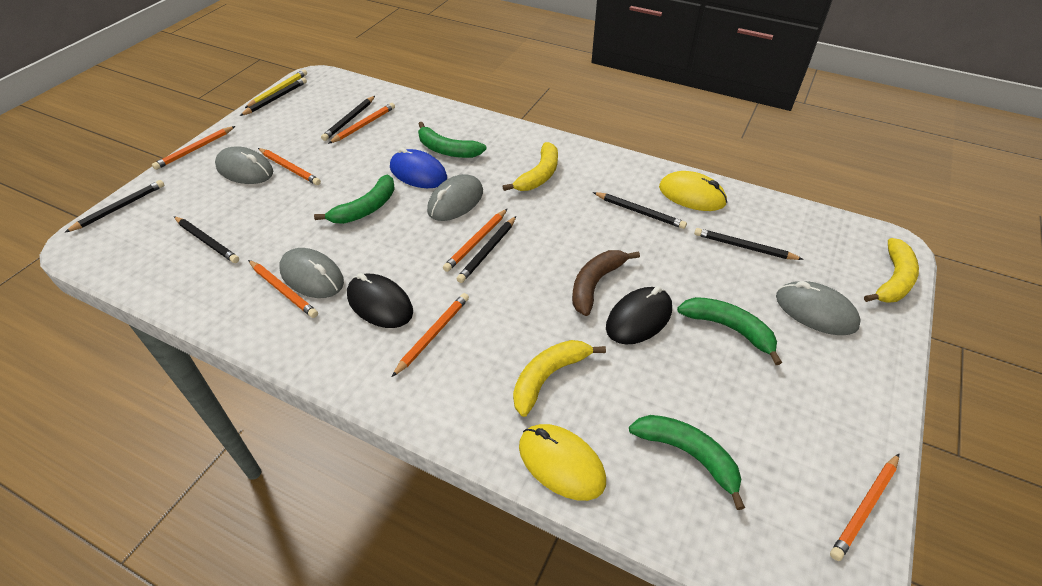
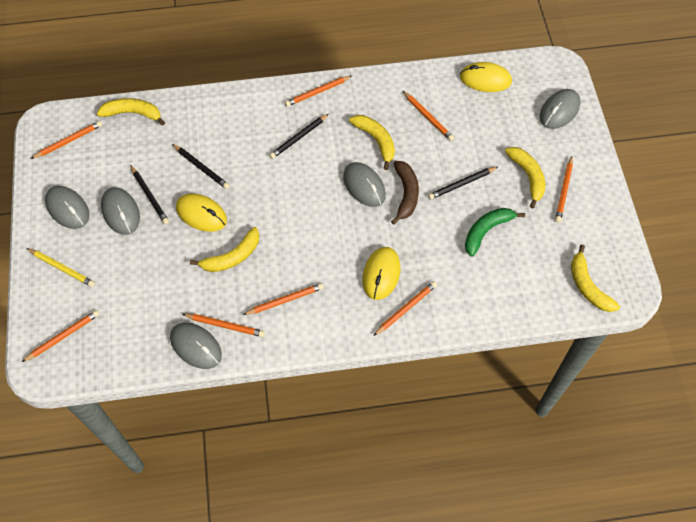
black mouse: 2 -> 0
black pencil: 7 -> 4
blue mouse: 1 -> 0
green banana: 4 -> 1
grey mouse: 4 -> 5
orange pencil: 7 -> 8
yellow banana: 3 -> 5
yellow mouse: 2 -> 3

